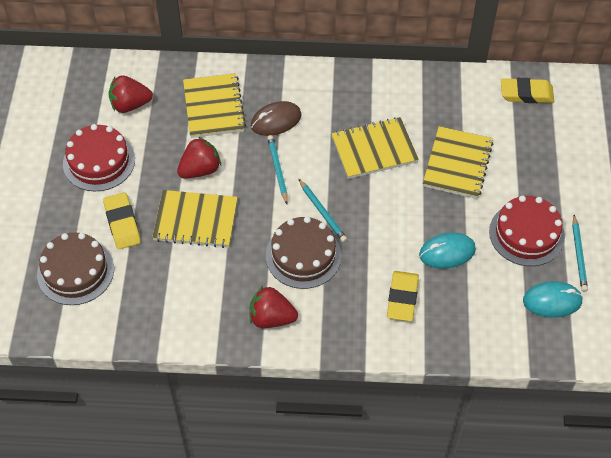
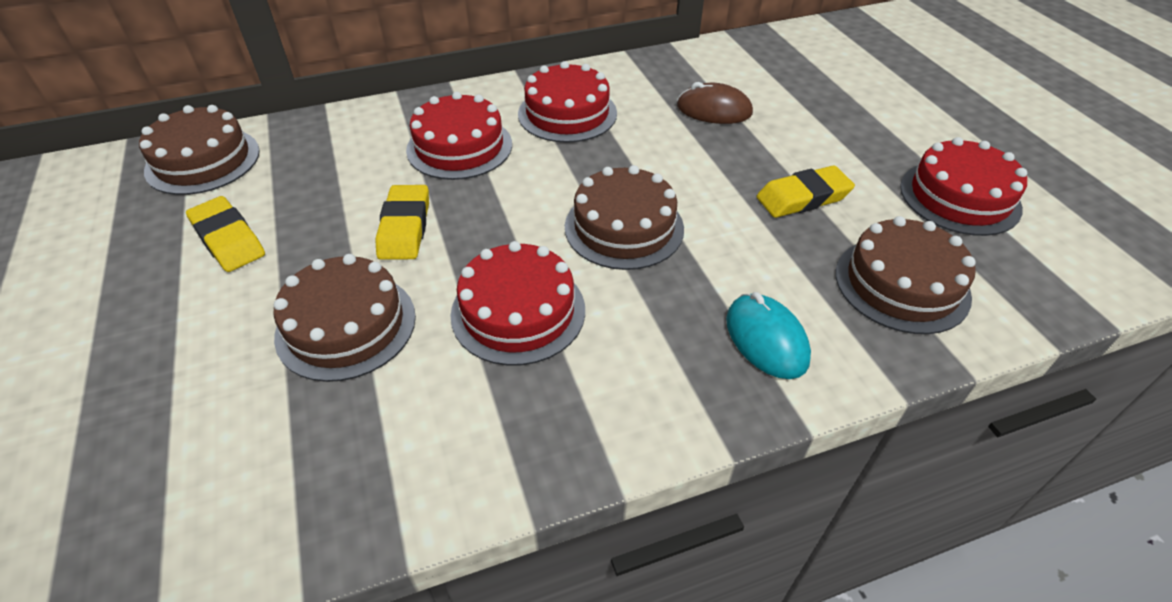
brown cake: 2 -> 4
red cake: 2 -> 4
red strawberry: 3 -> 0
turquoise mouse: 2 -> 1
turquoise pencil: 3 -> 0
yellow notebook: 4 -> 0

